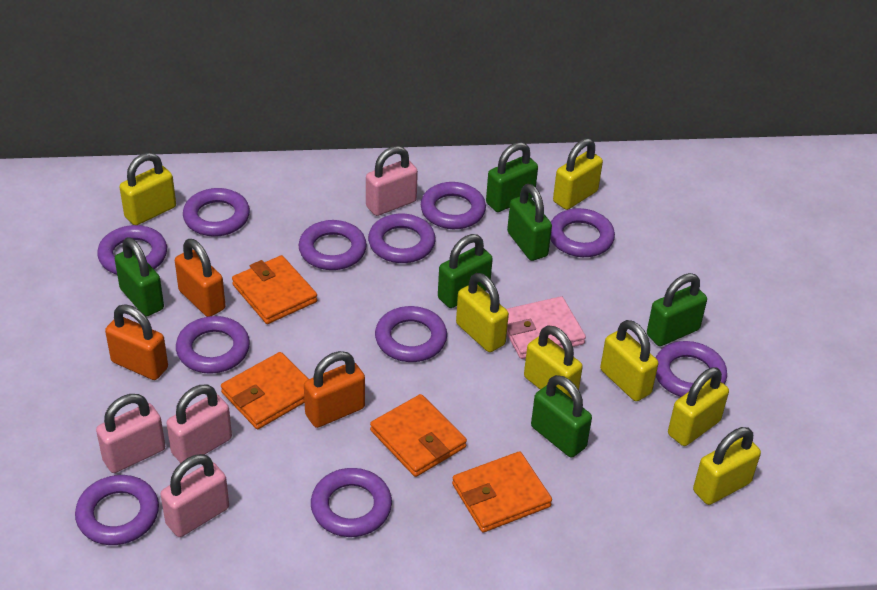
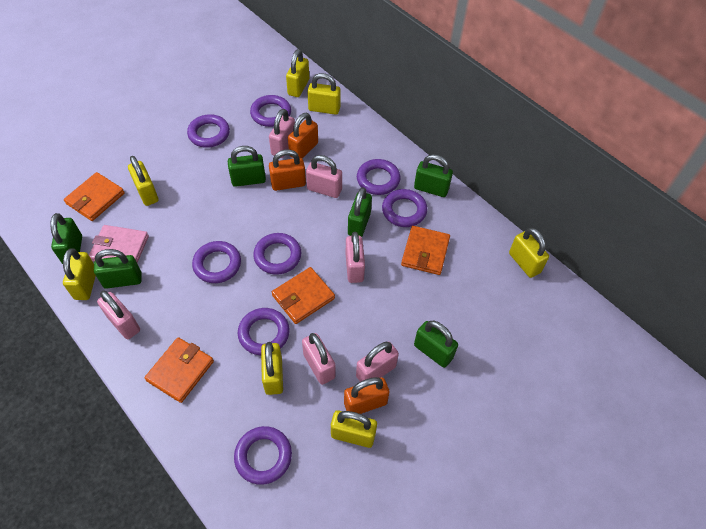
pink padlock: 4 -> 6
purple ring: 11 -> 8

